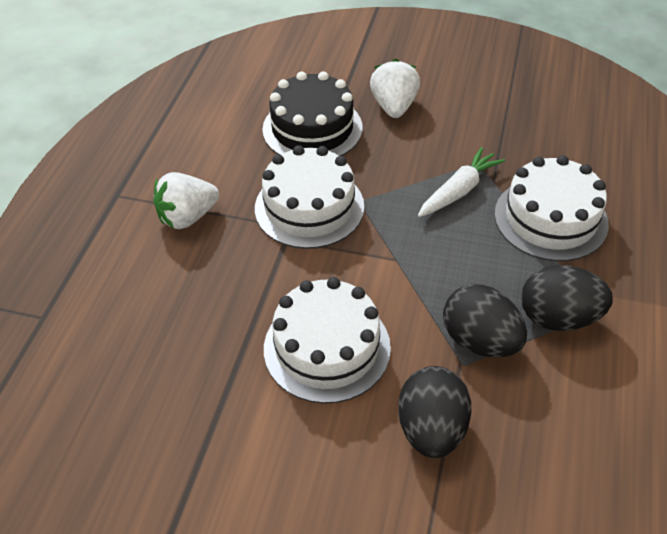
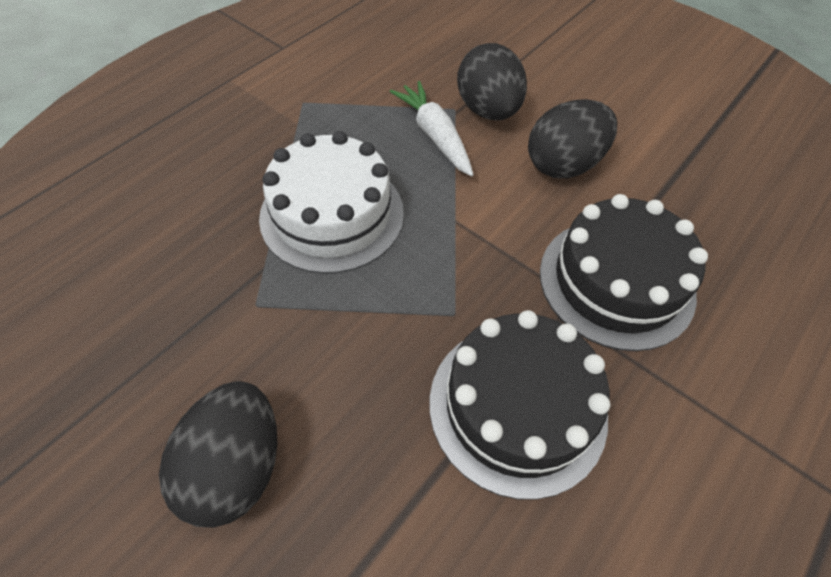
black cake: 1 -> 2
white cake: 3 -> 1
white strawberry: 2 -> 0

